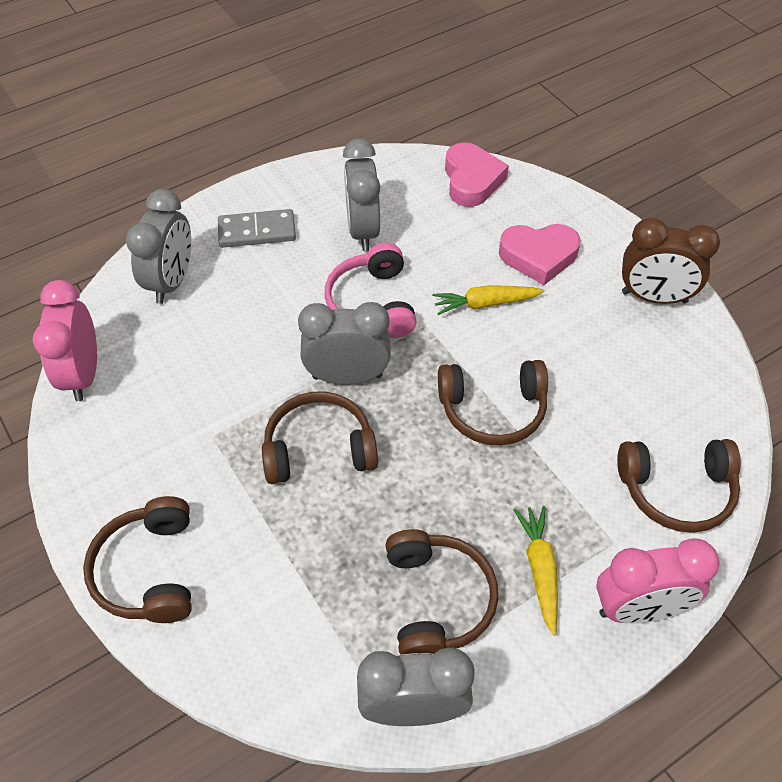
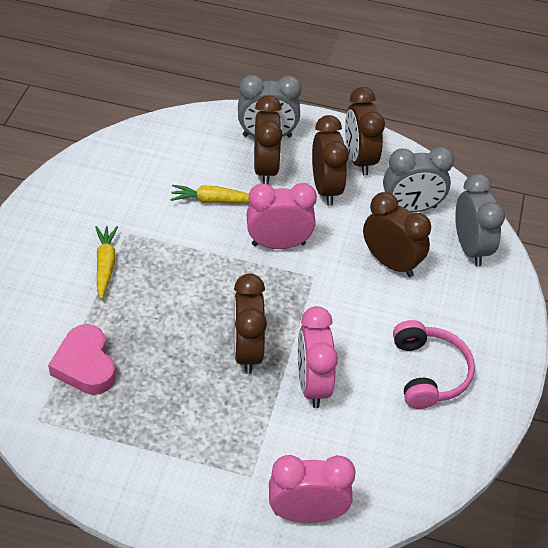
brown clock: 1 -> 5
brown headphones: 5 -> 0
grey clock: 4 -> 3
grey domino: 1 -> 0
pink clock: 2 -> 3
pink heart: 2 -> 1

